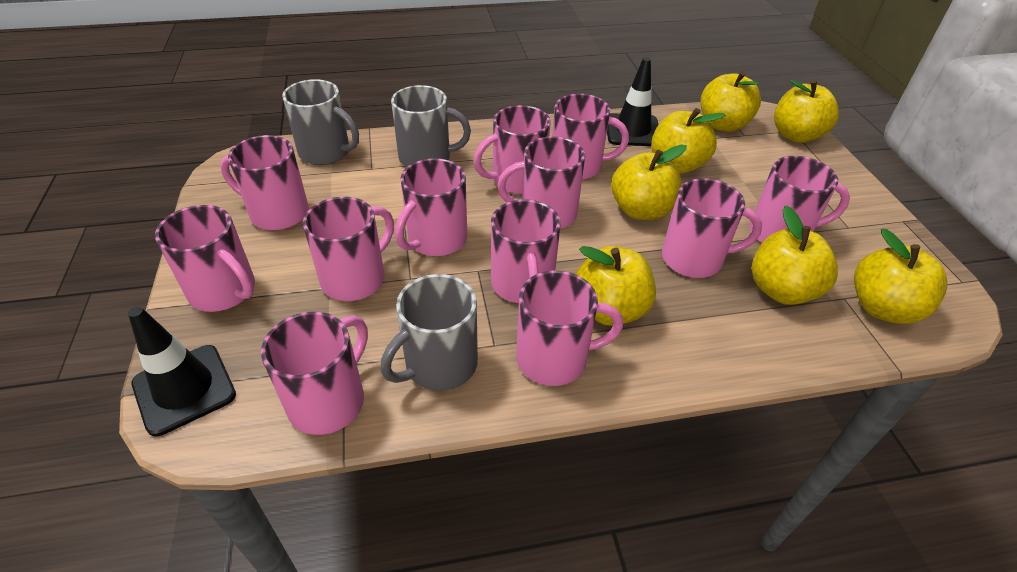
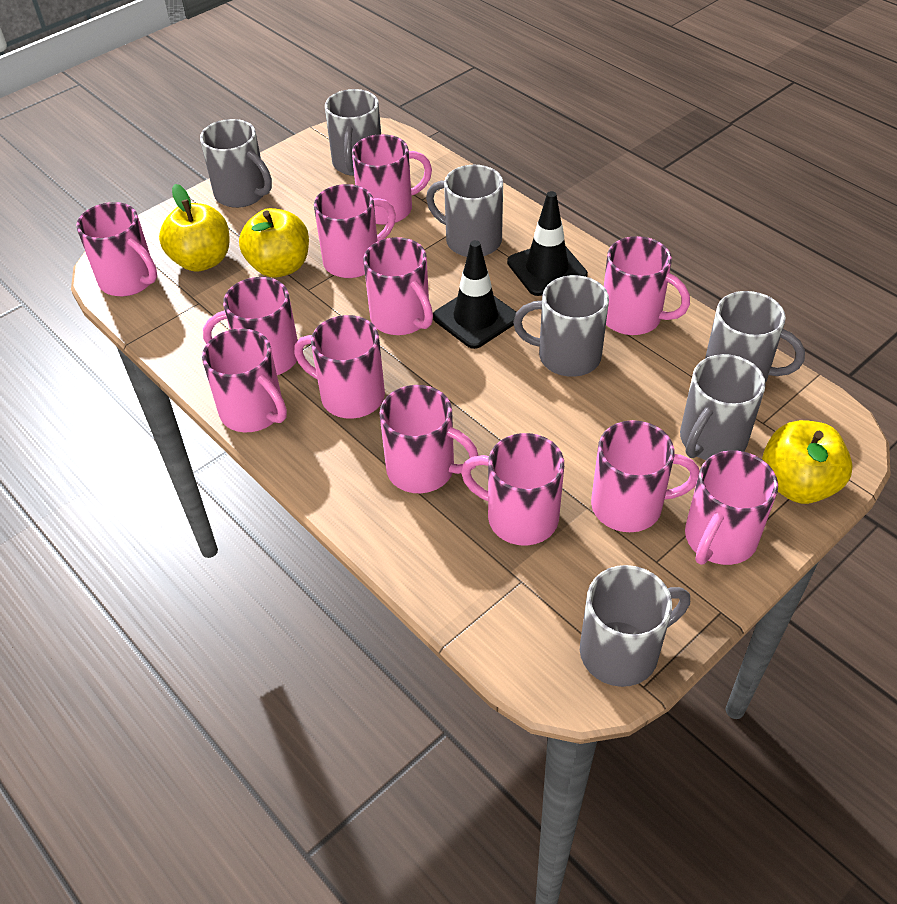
grey mug: 3 -> 7
yellow apple: 7 -> 3

